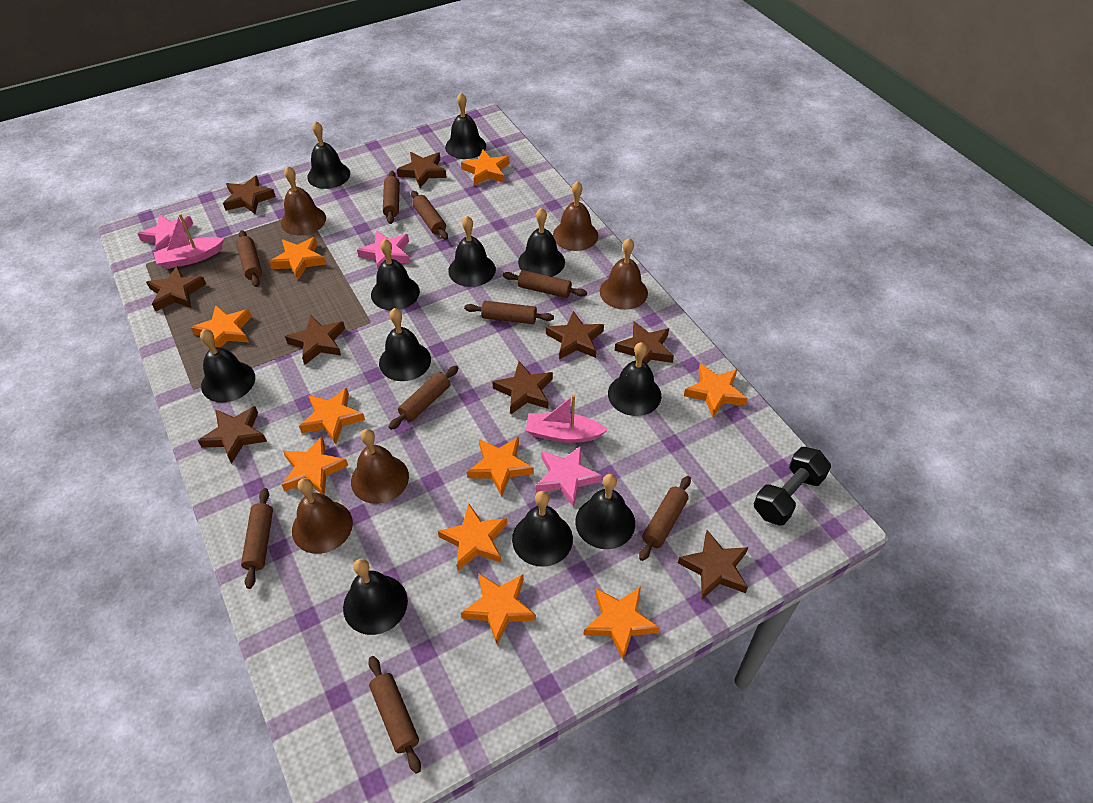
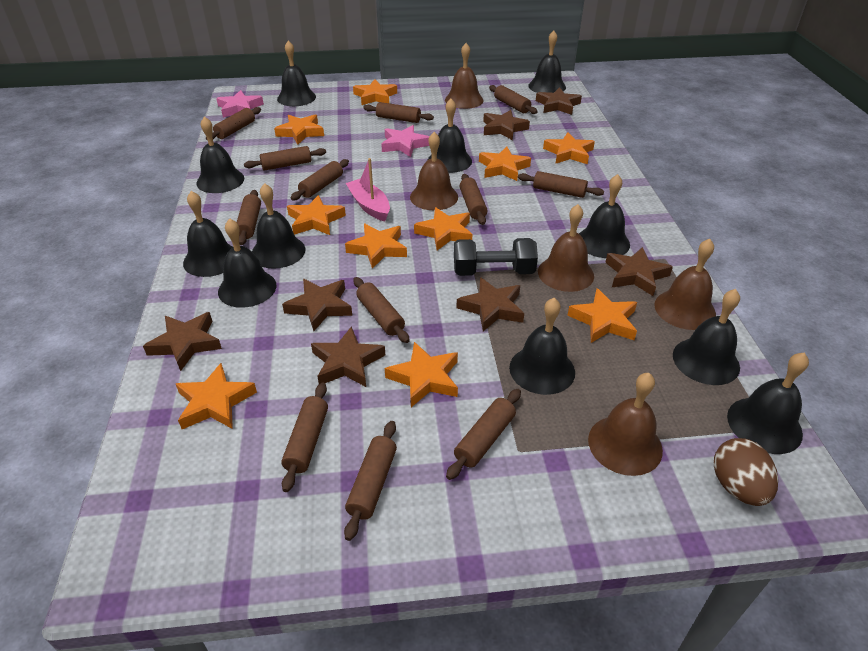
brown egg: 0 -> 1
brown rolling pin: 9 -> 12
brown star: 9 -> 7
pink boat: 2 -> 1
pink star: 3 -> 2

